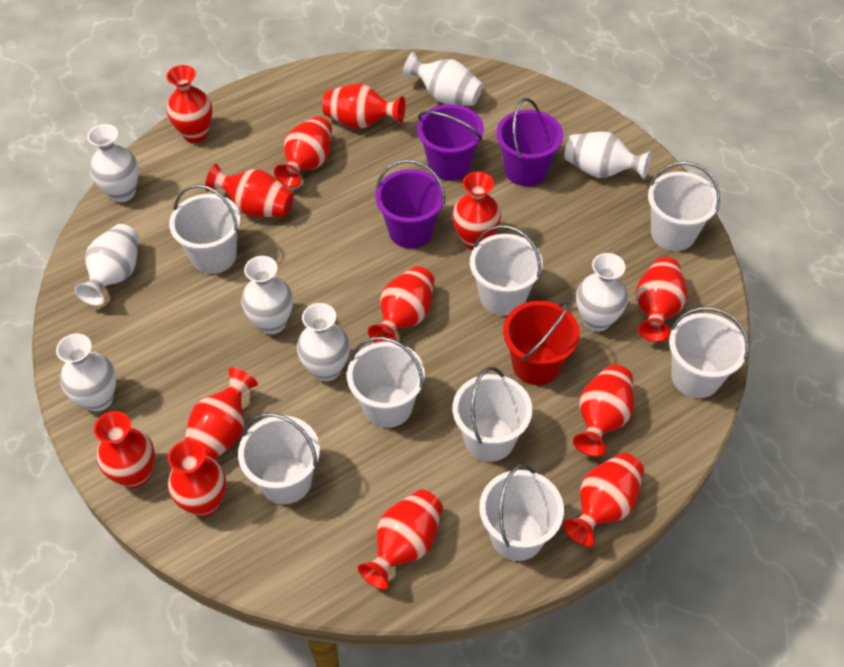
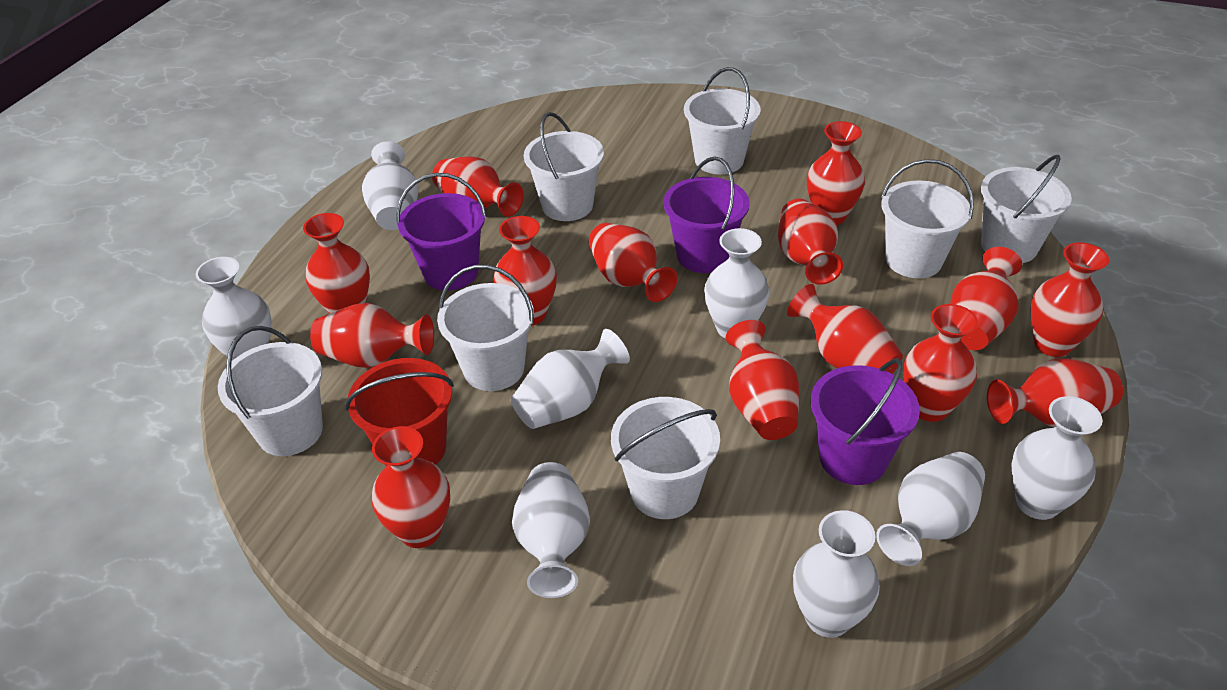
red vase: 13 -> 14
white bucket: 8 -> 7

